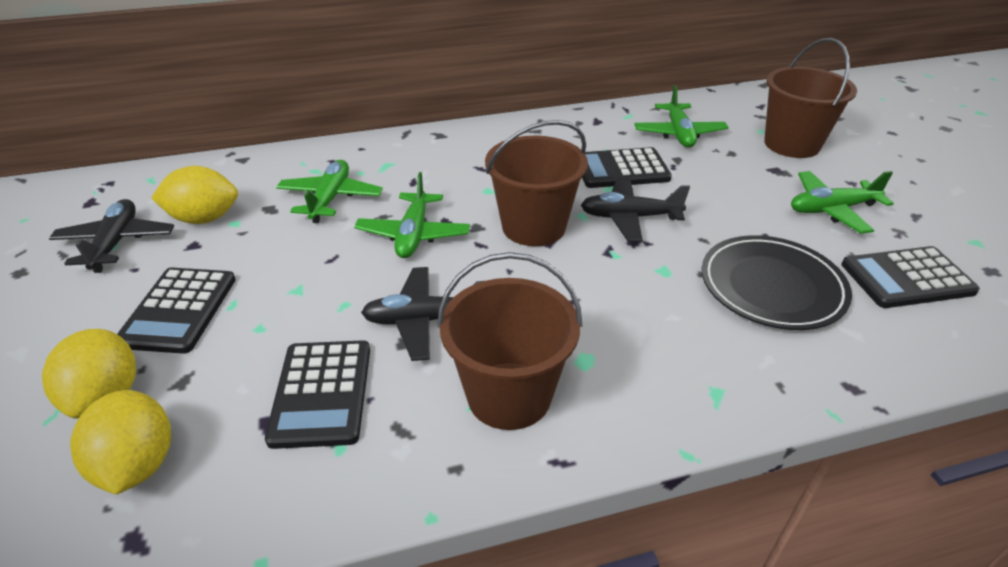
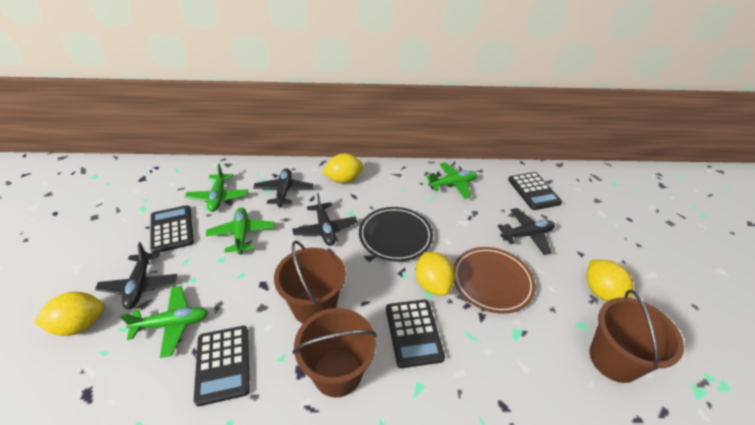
black plane: 3 -> 4
brown plate: 0 -> 1
yellow lemon: 3 -> 4

